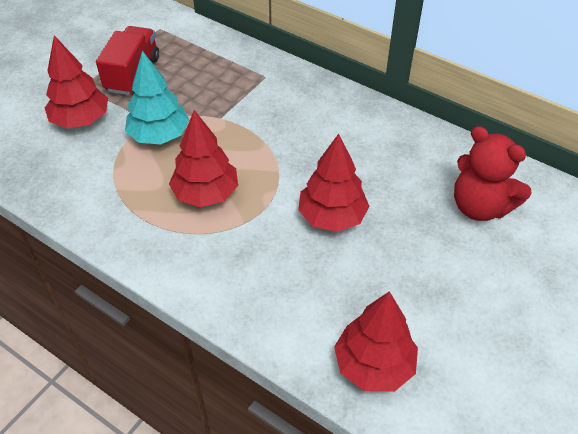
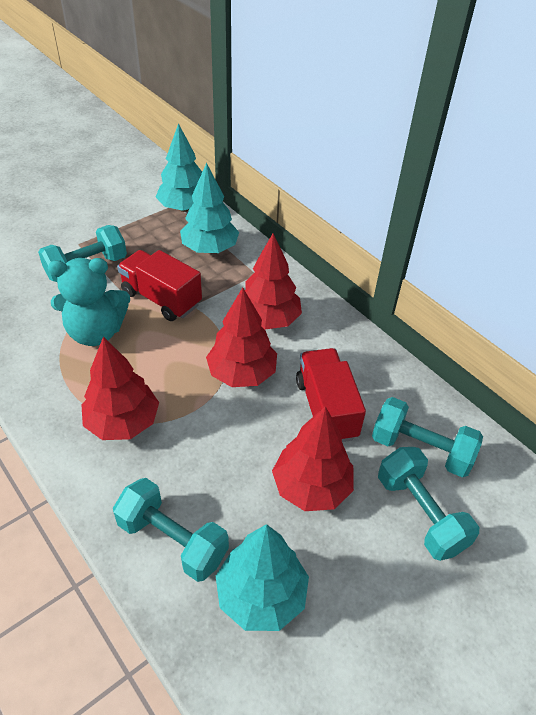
red teddy bear: 1 -> 0
red truck: 1 -> 2
turquoise dumbbell: 0 -> 4
turquoise teddy bear: 0 -> 1
turquoise tree: 1 -> 3

